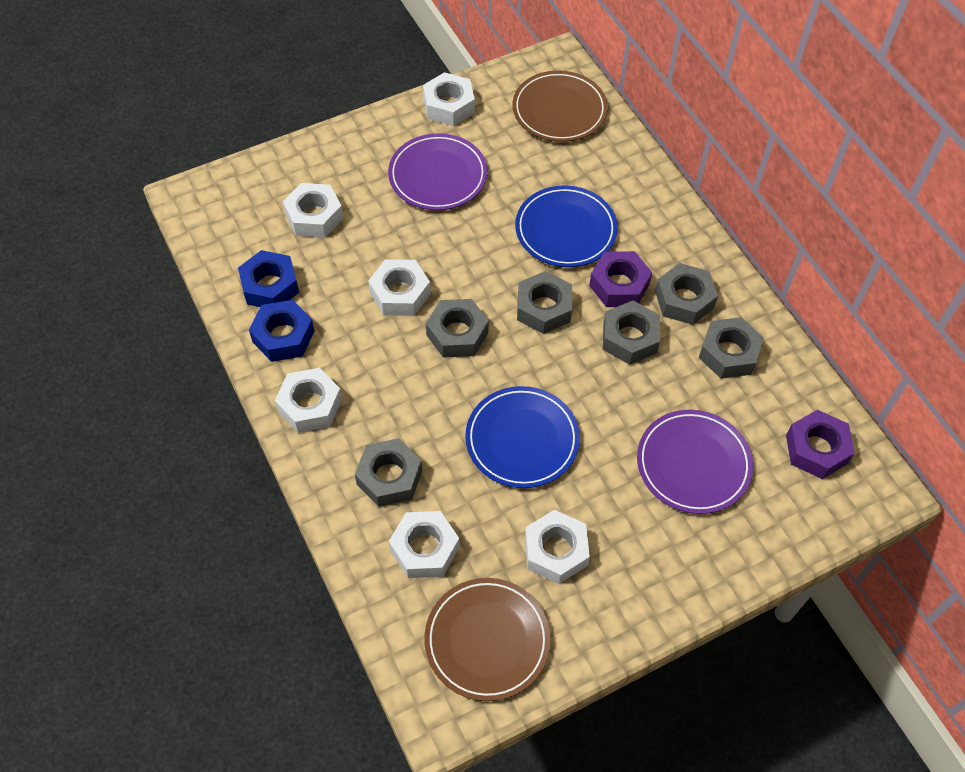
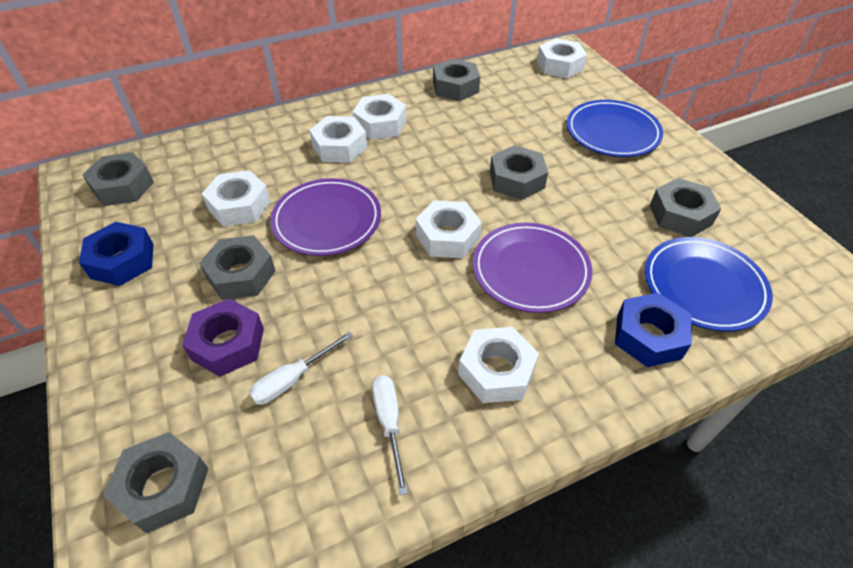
brown plate: 2 -> 0
purple nut: 2 -> 1
white screwdriver: 0 -> 2

